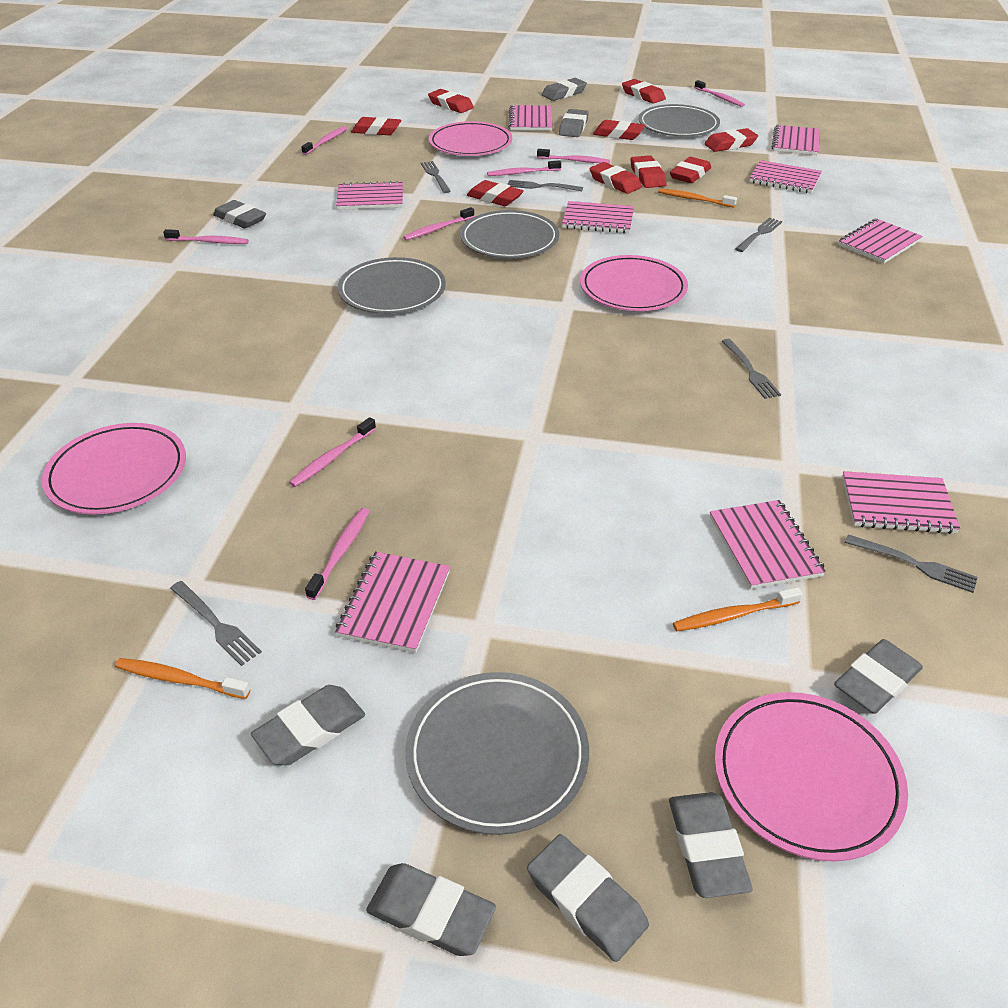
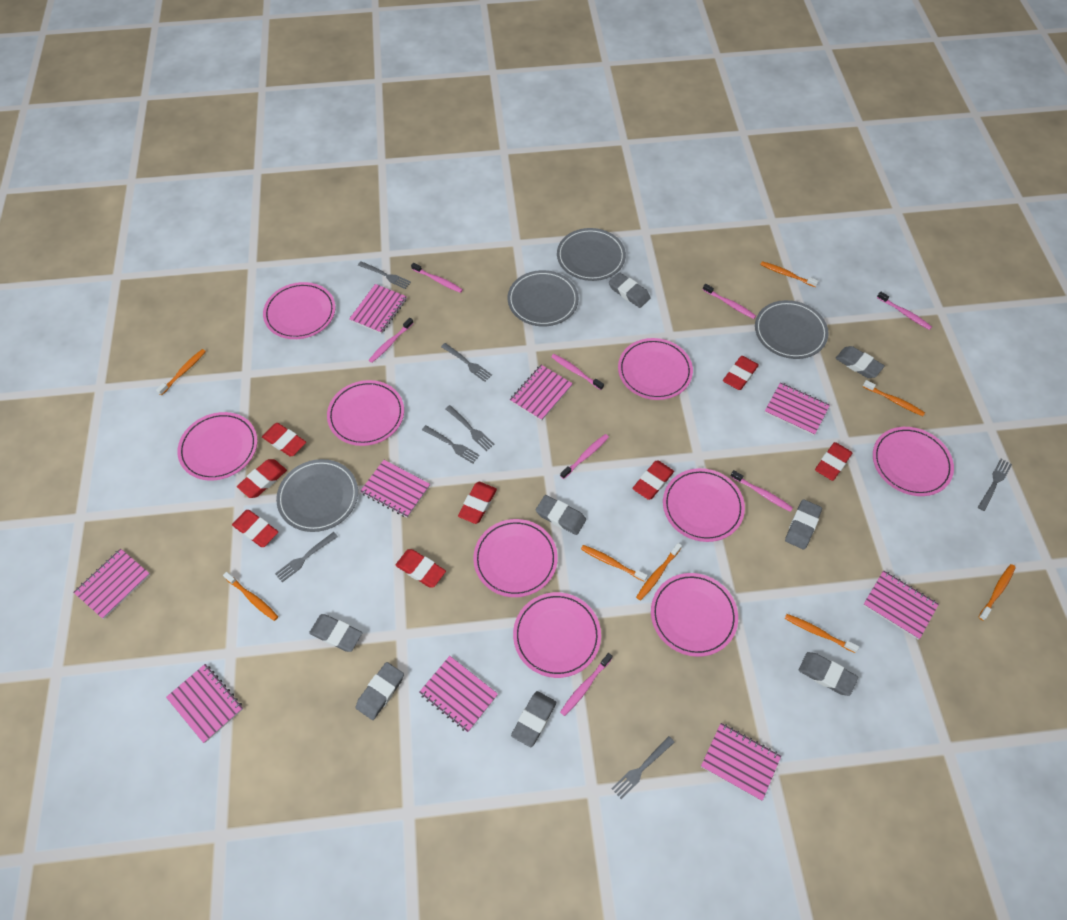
grey fork: 6 -> 7
orange toothbrush: 3 -> 8
pink plate: 4 -> 9
red eraser: 9 -> 8

